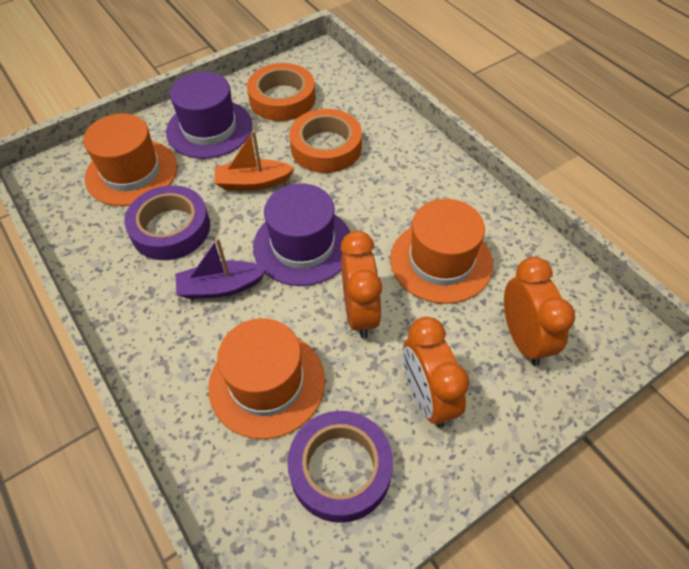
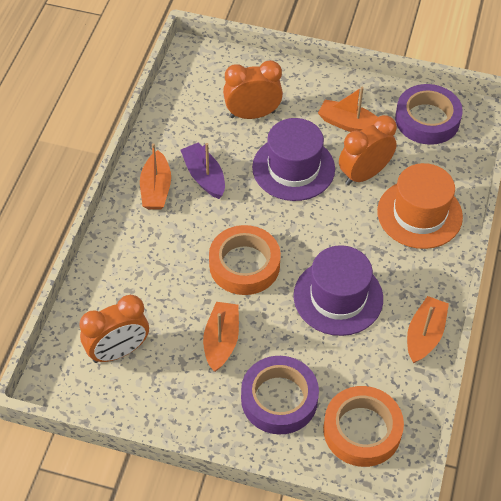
orange boat: 1 -> 4
orange hat: 3 -> 1

